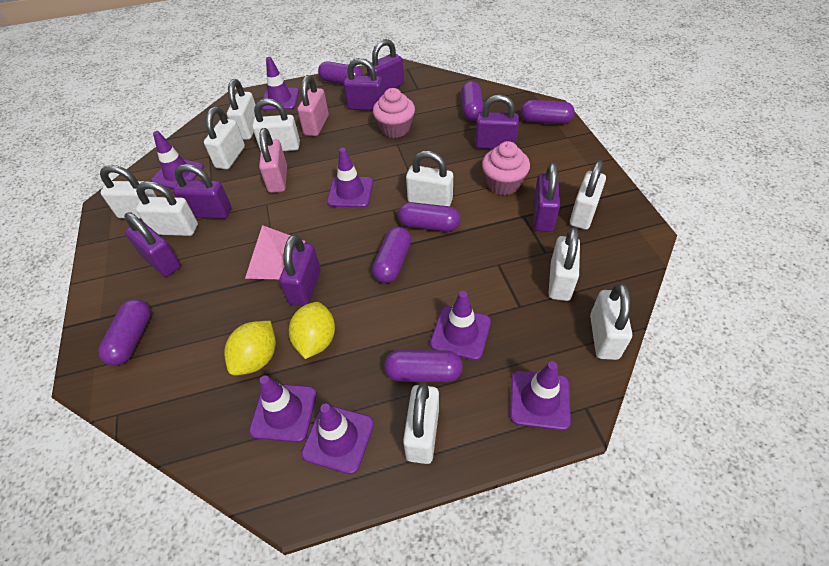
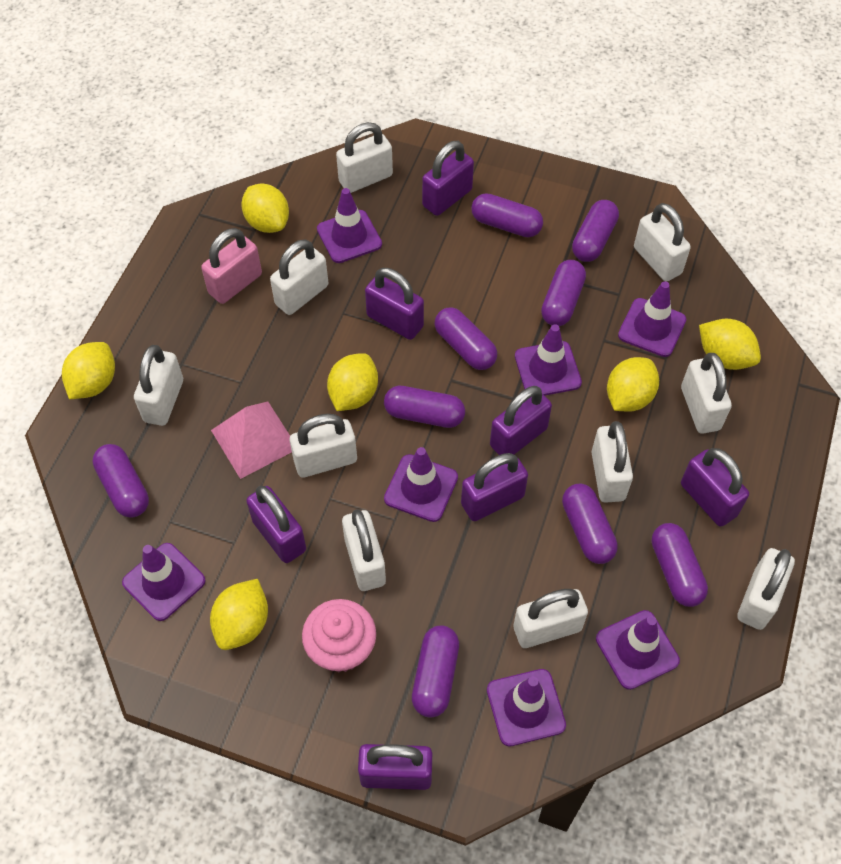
pink cupcake: 2 -> 1
pink padlock: 2 -> 1
purple capsule: 7 -> 9
yellow lemon: 2 -> 6

